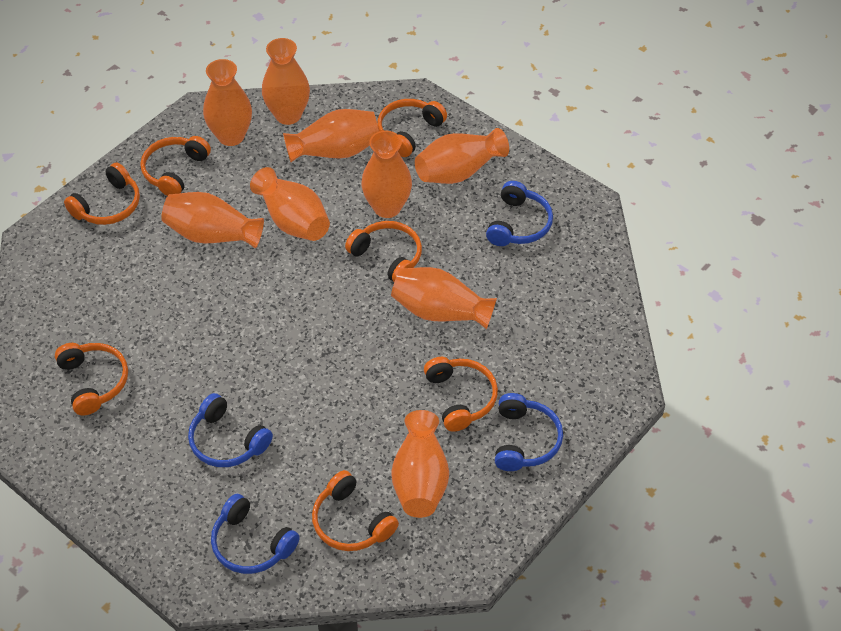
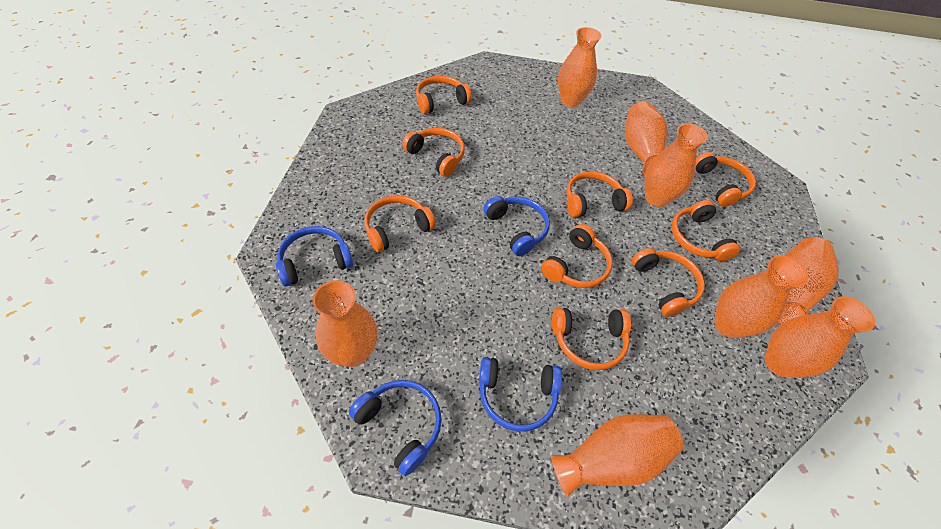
orange headphones: 7 -> 9
orange vase: 9 -> 8

